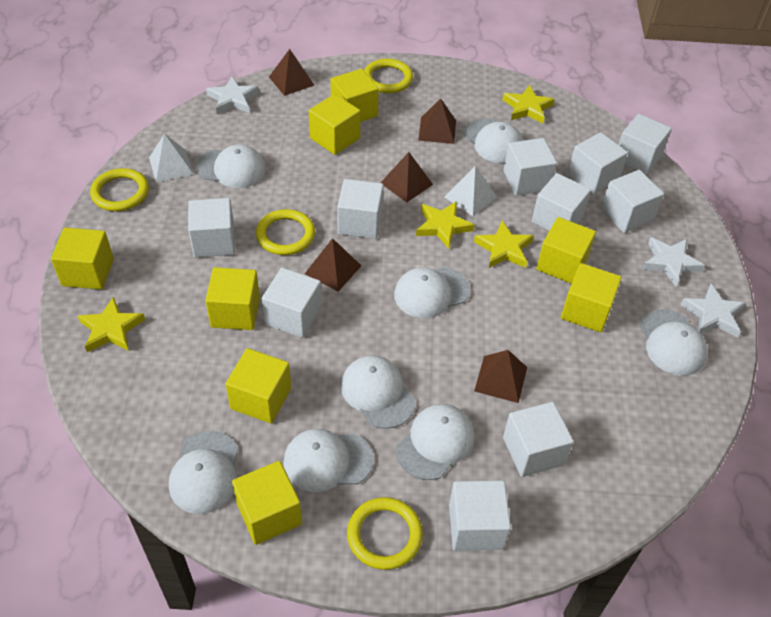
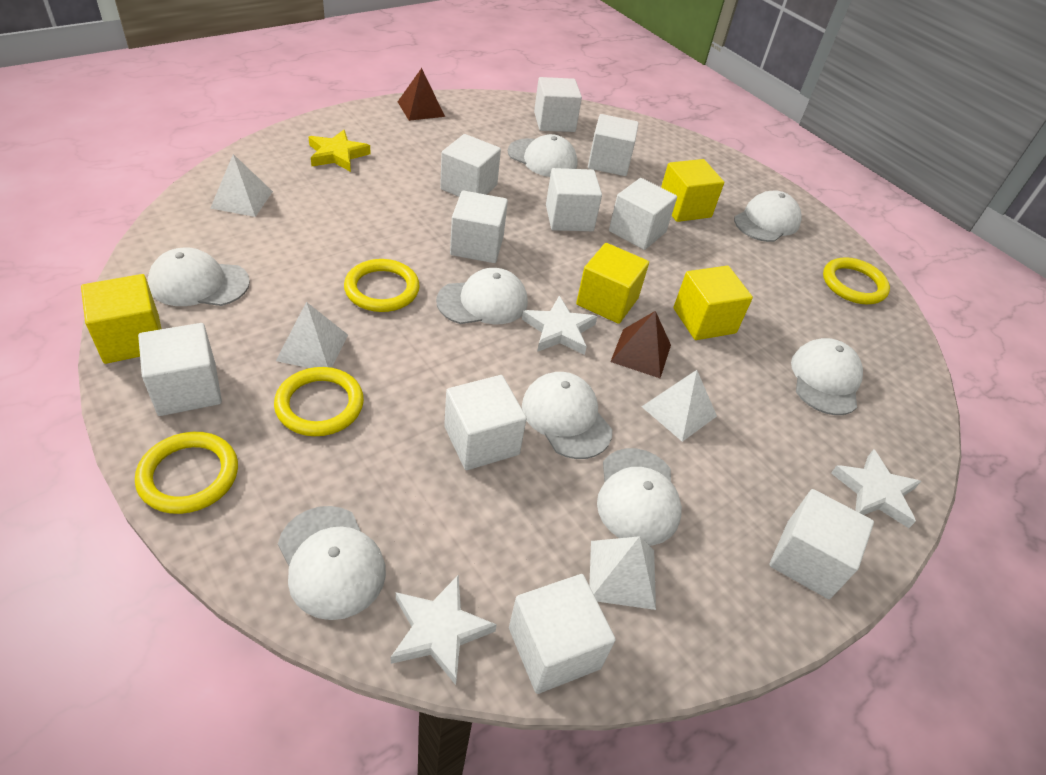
brown pyramid: 5 -> 2
white pyramid: 2 -> 4
yellow cube: 8 -> 4
yellow star: 4 -> 1

